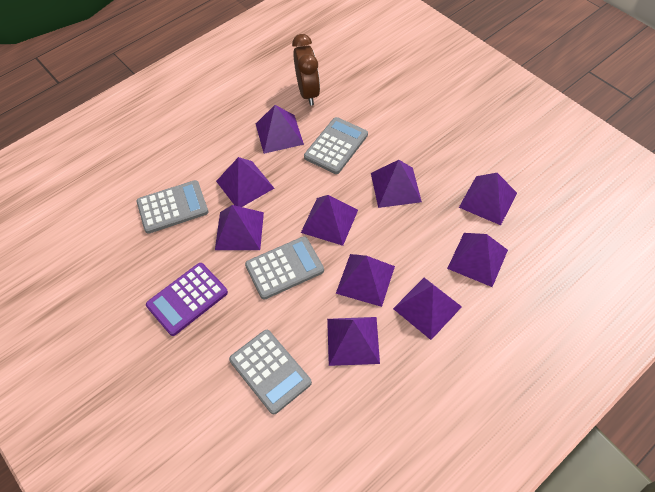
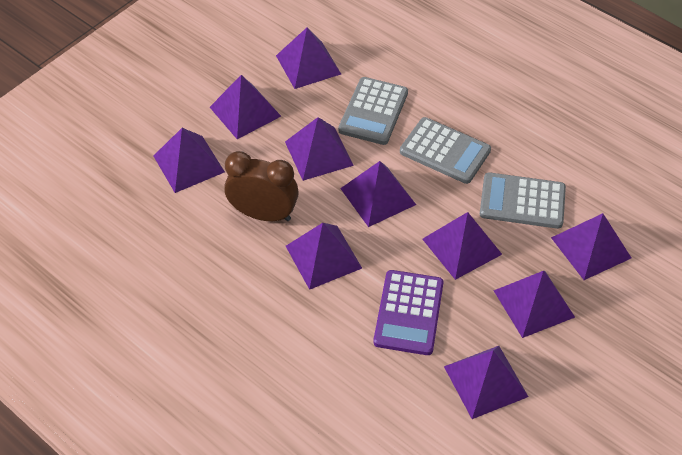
grey calculator: 4 -> 3

